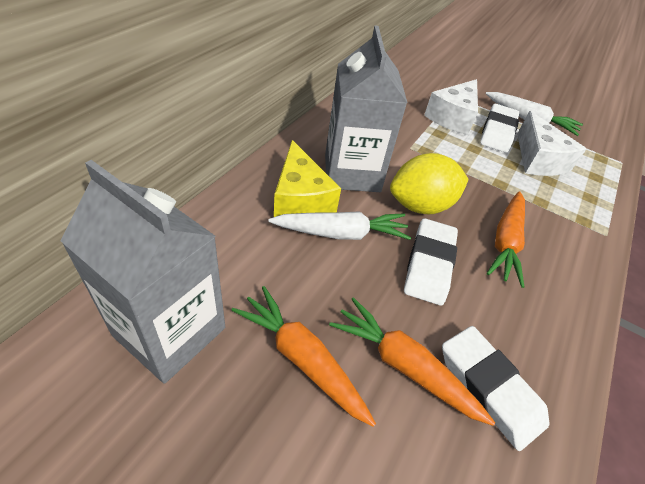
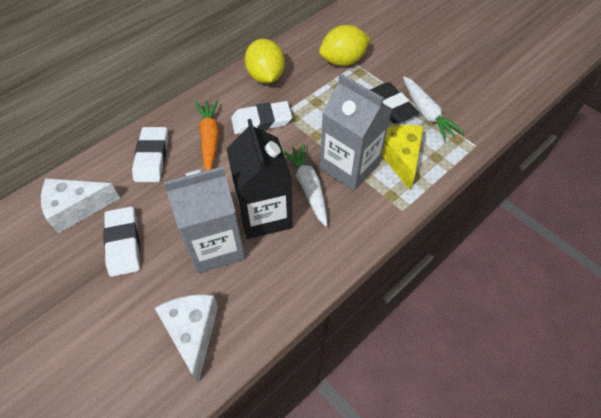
black carton: 0 -> 1
black eraser: 0 -> 1
orange carrot: 3 -> 1
yellow lemon: 1 -> 2

